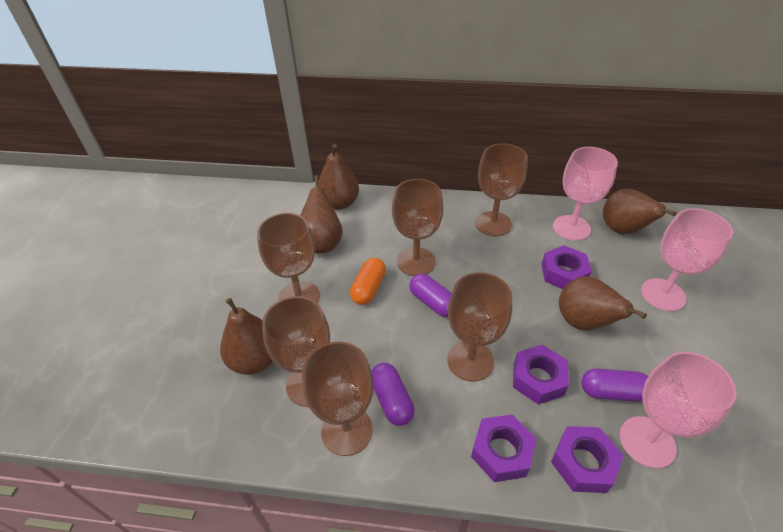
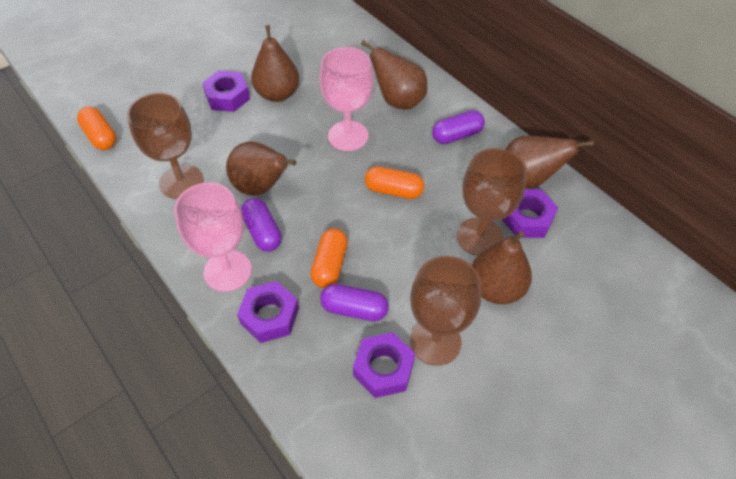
brown goblet: 6 -> 3
orange capsule: 1 -> 3
pink goblet: 3 -> 2

